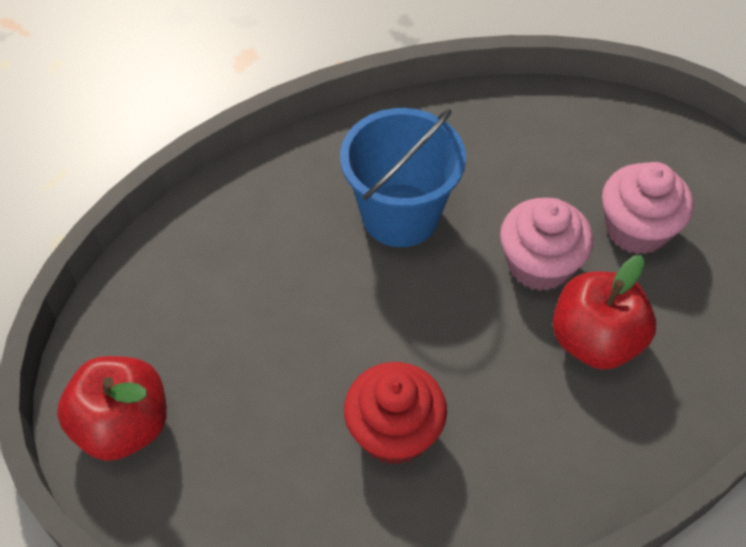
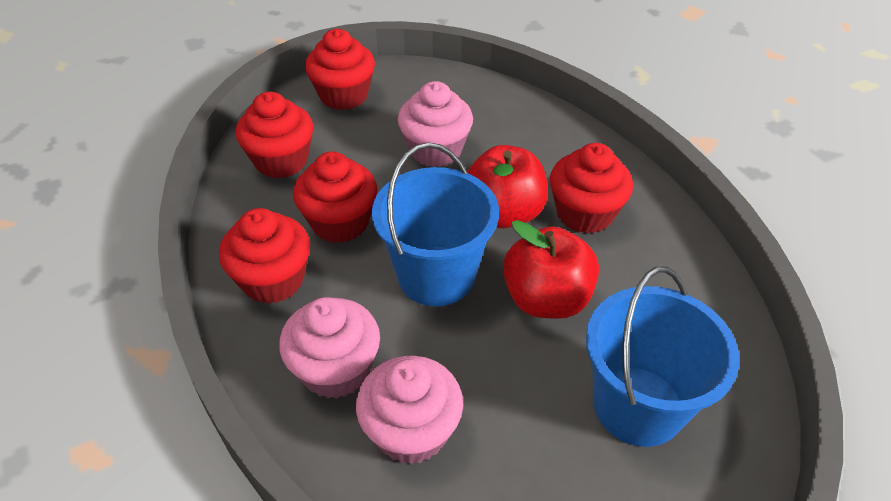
blue bucket: 1 -> 2
pink cupcake: 2 -> 3
red cupcake: 1 -> 5

